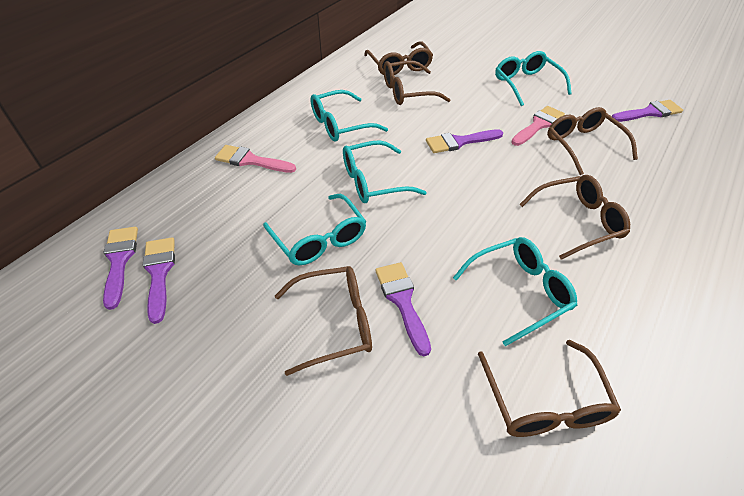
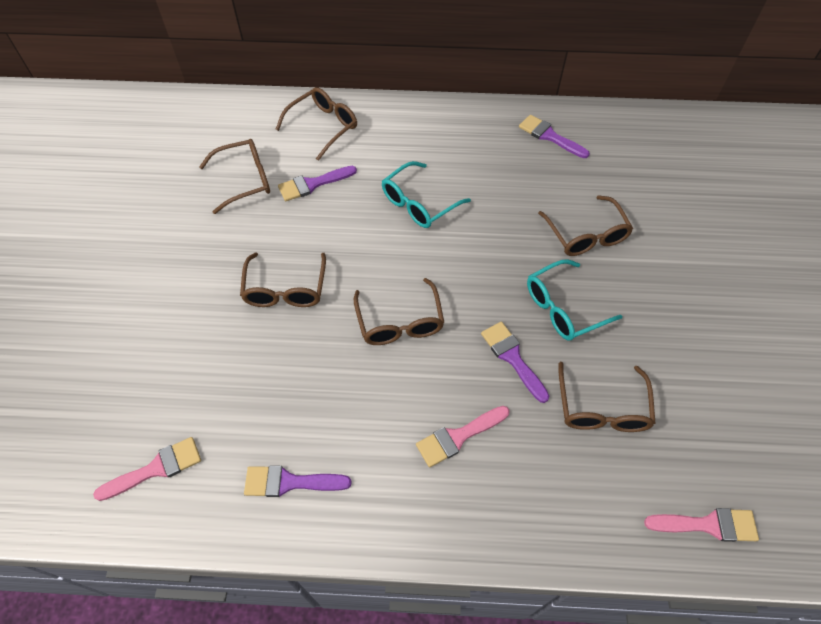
pink brush: 2 -> 3
purple brush: 5 -> 4
turquoise glasses: 5 -> 2

